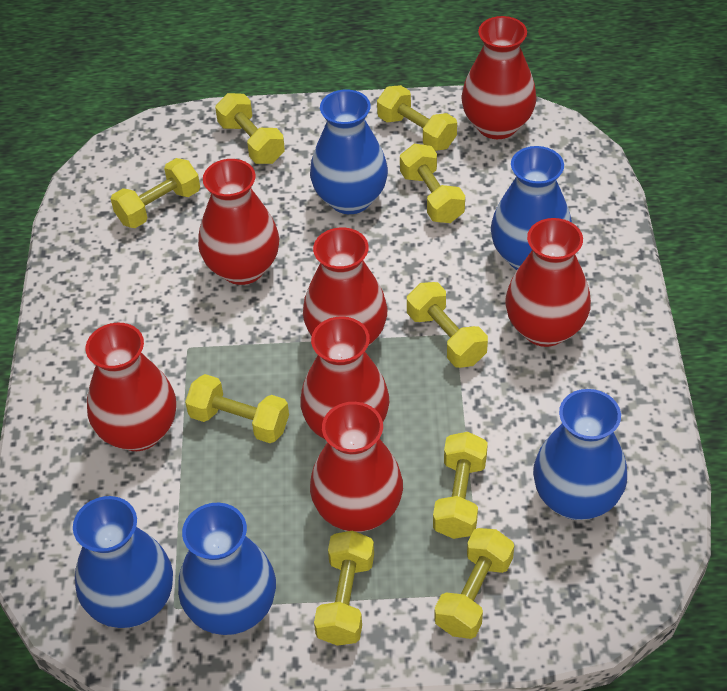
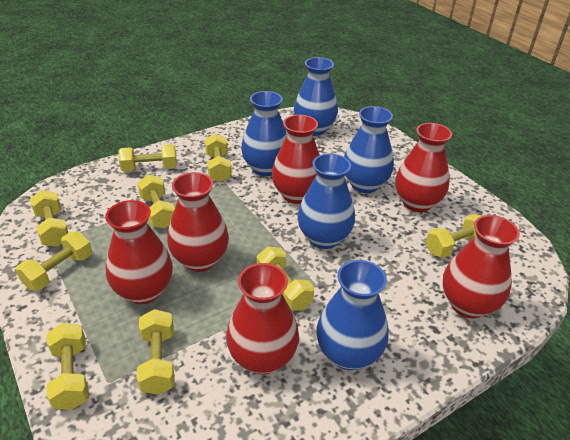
red vase: 7 -> 6

